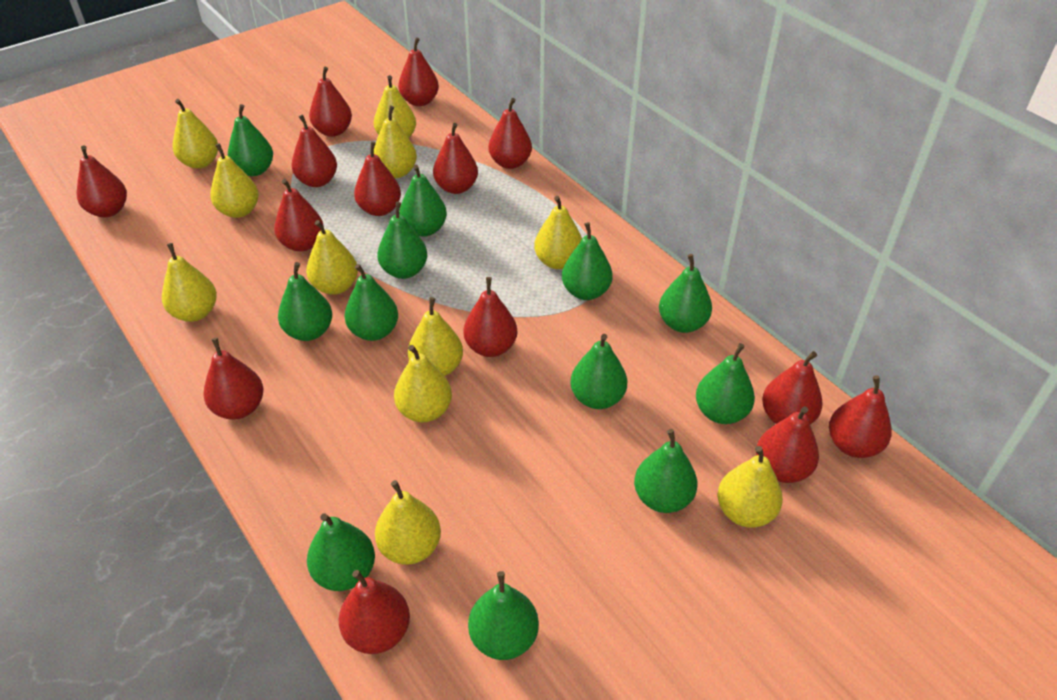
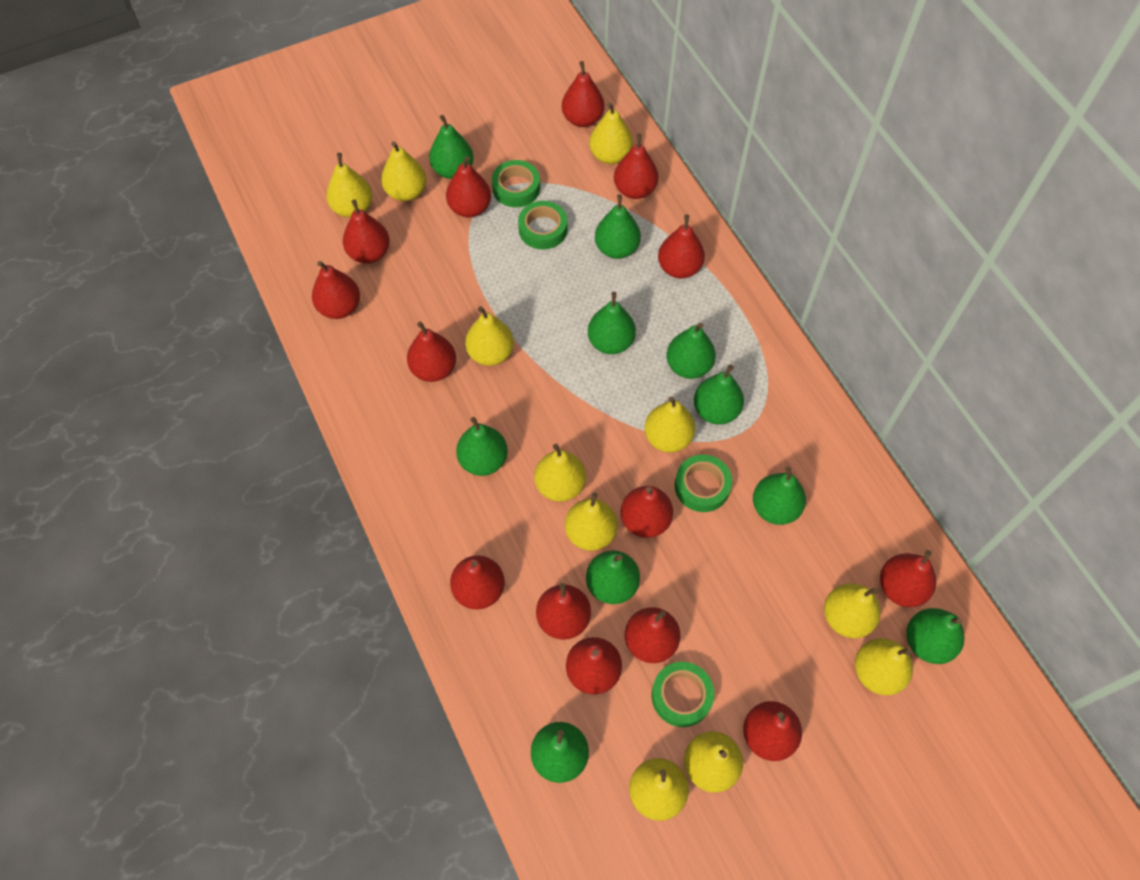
green pear: 12 -> 10
green tape: 0 -> 4

